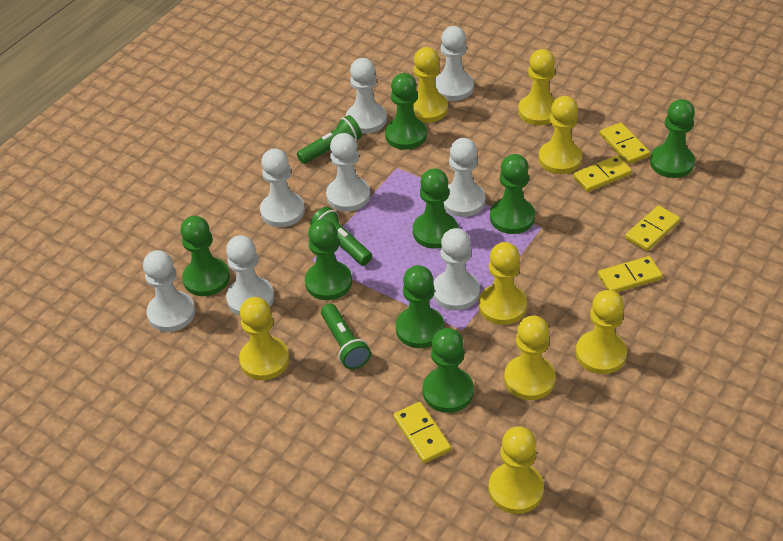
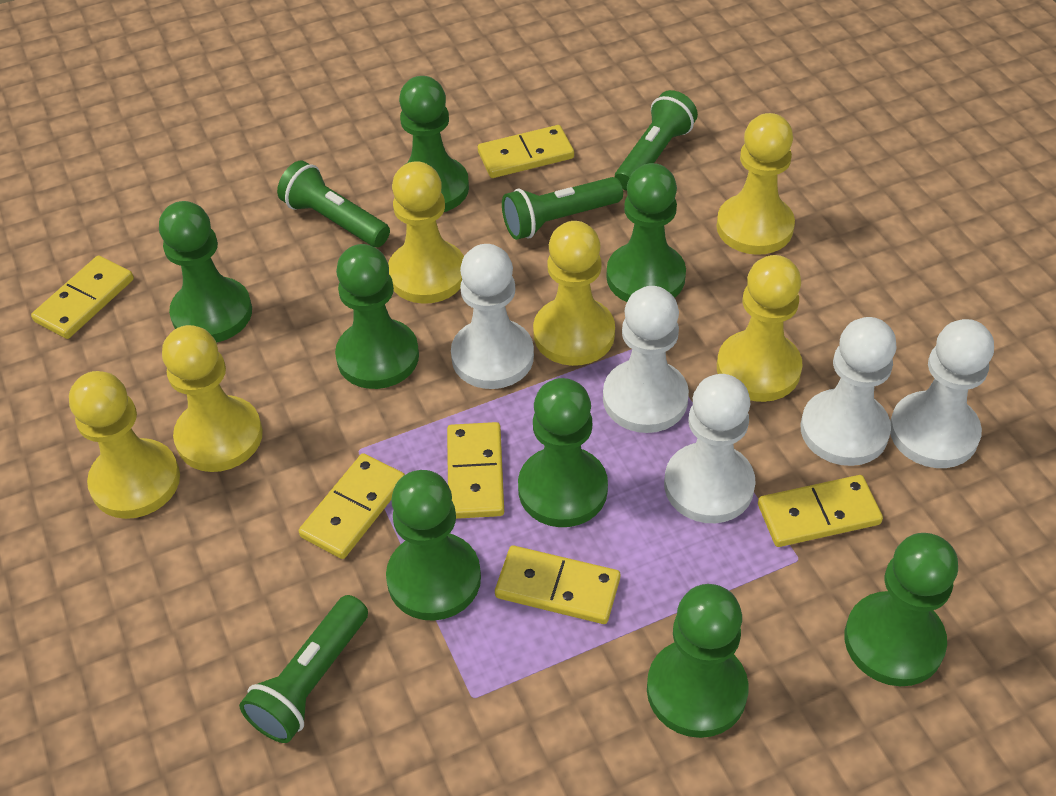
green flashlight: 3 -> 4
white pawn: 8 -> 5
yellow domino: 5 -> 6
yellow pawn: 8 -> 6

